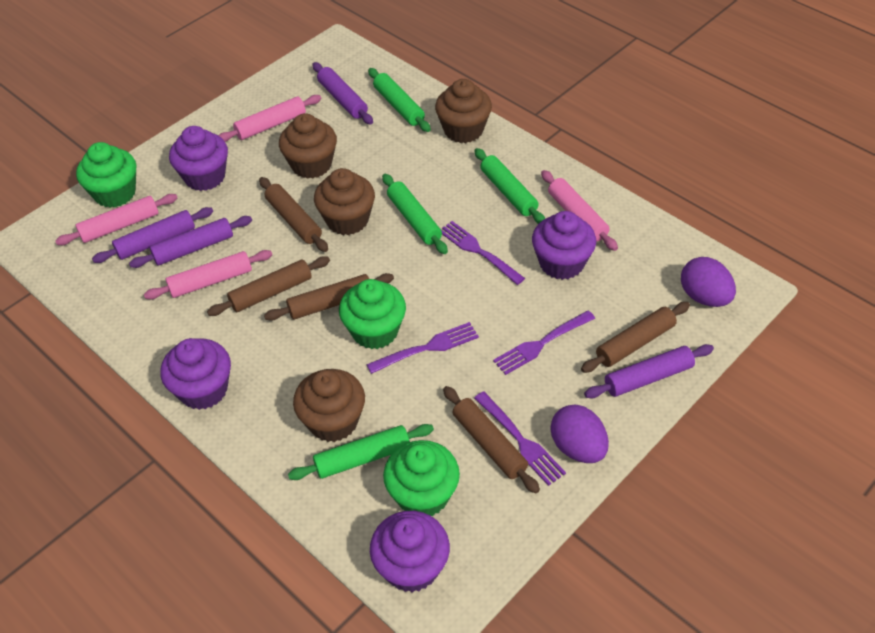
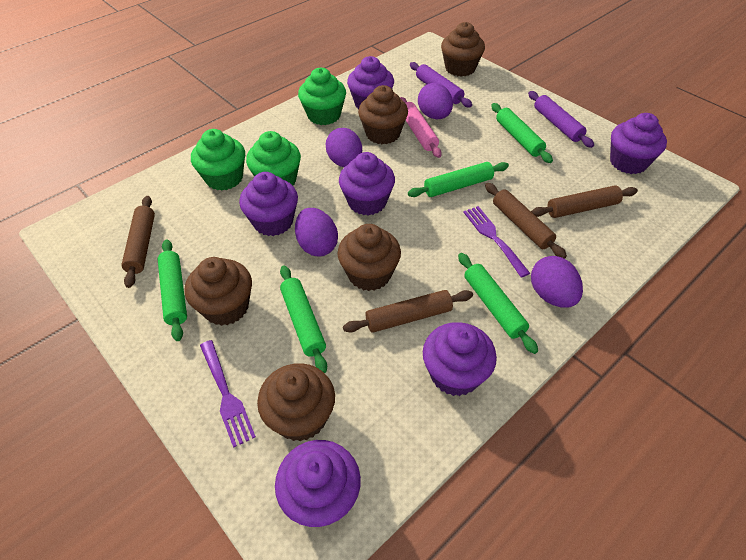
brown cupcake: 4 -> 5
brown rolling pin: 5 -> 4
green rolling pin: 4 -> 5
pink rolling pin: 4 -> 1
purple cupcake: 4 -> 6
purple egg: 2 -> 4
purple fork: 4 -> 2
purple rolling pin: 4 -> 2

